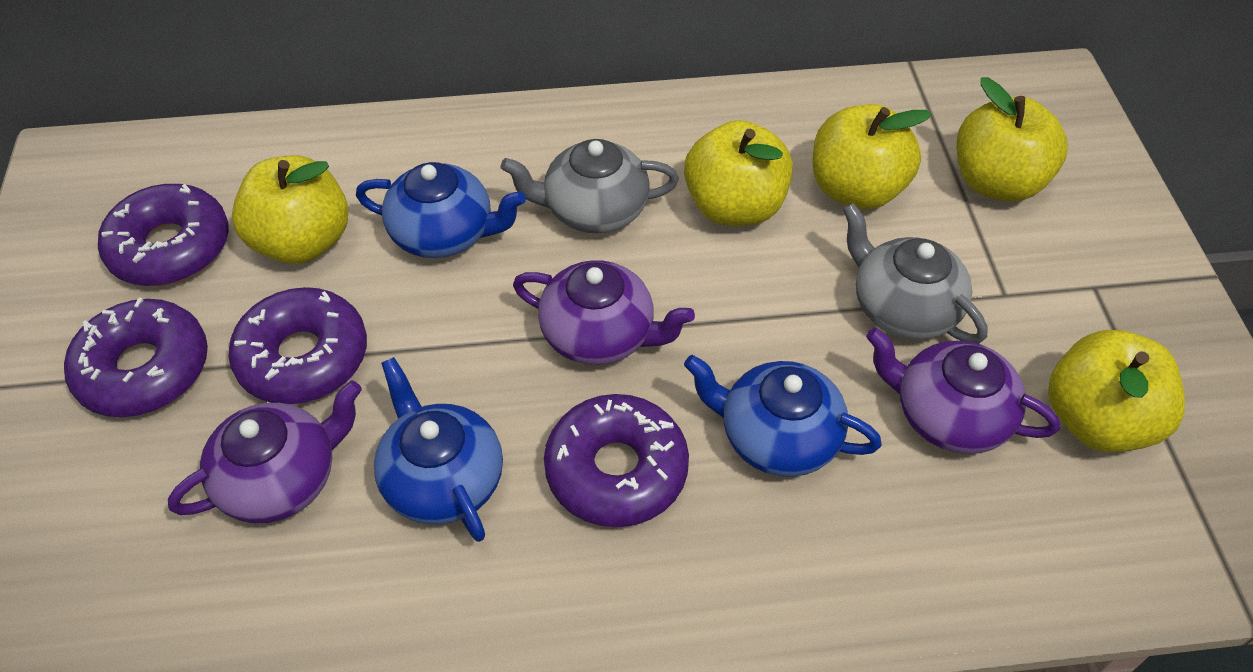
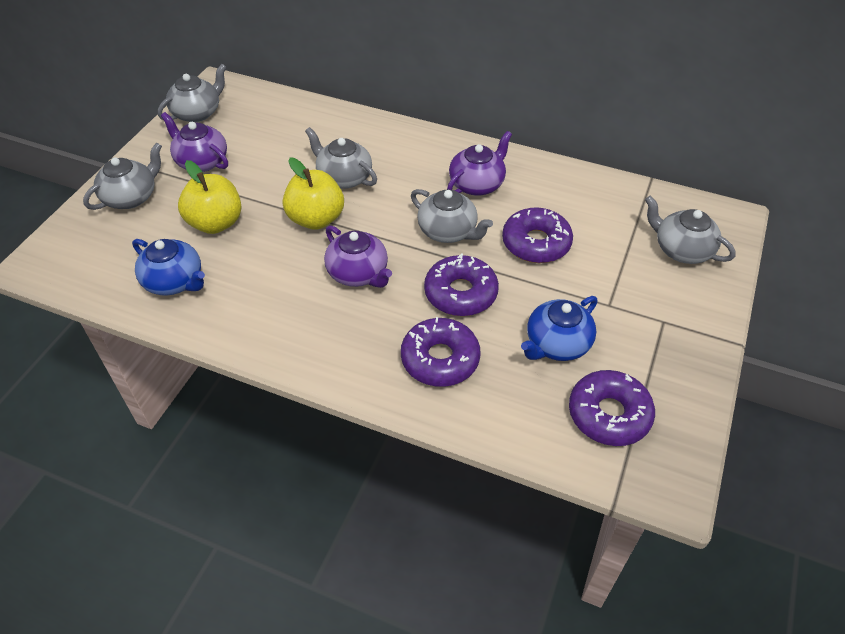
blue teapot: 3 -> 2
grey teapot: 2 -> 5
yellow apple: 5 -> 2

